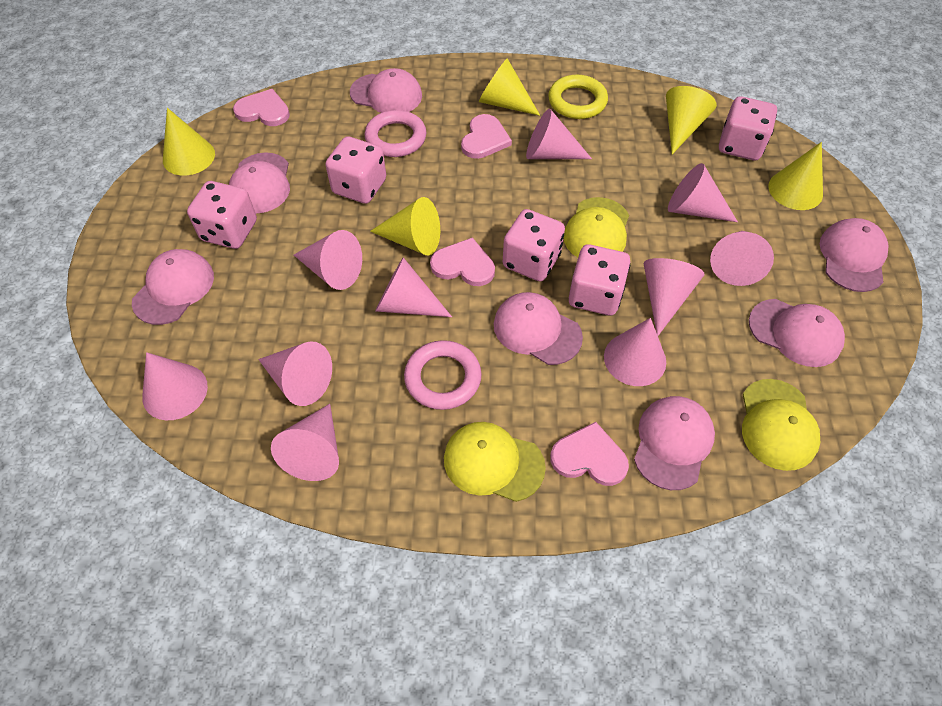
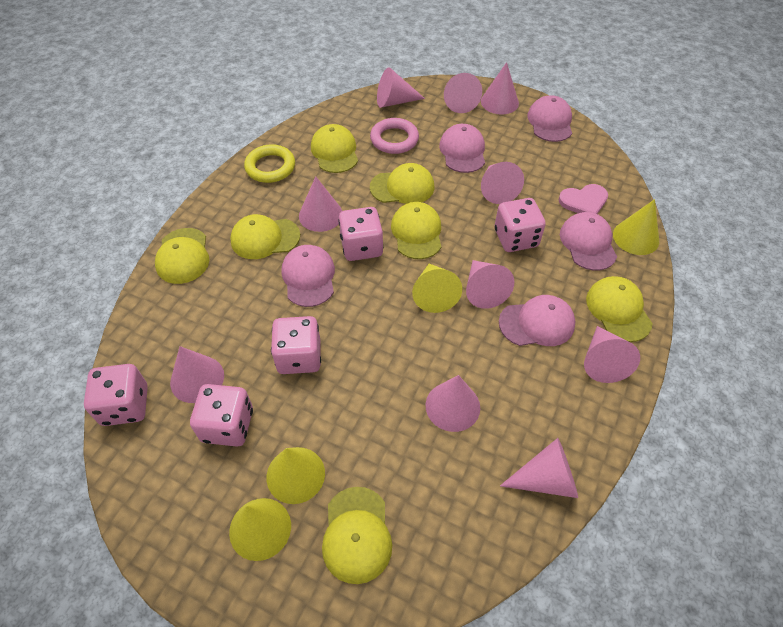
pink cap: 7 -> 5
pink heart: 4 -> 1
pink ring: 2 -> 1
yellow cap: 3 -> 7
yellow cone: 5 -> 4

